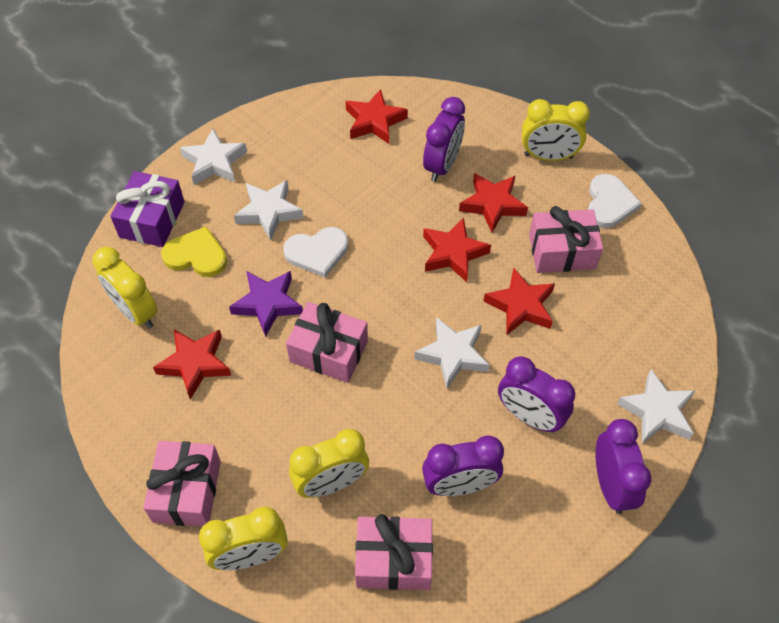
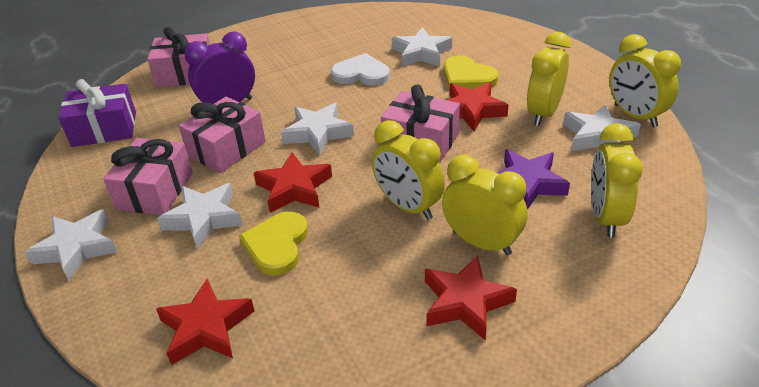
purple clock: 4 -> 1
red star: 5 -> 4
white heart: 2 -> 1
white star: 4 -> 5
yellow clock: 4 -> 5
yellow heart: 1 -> 2

